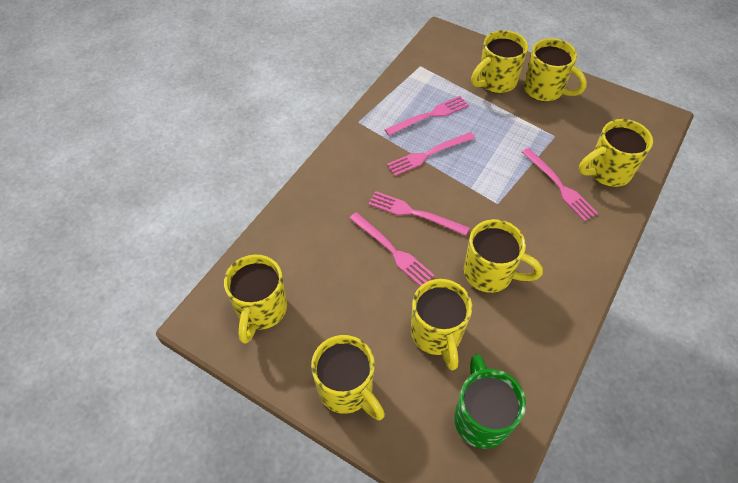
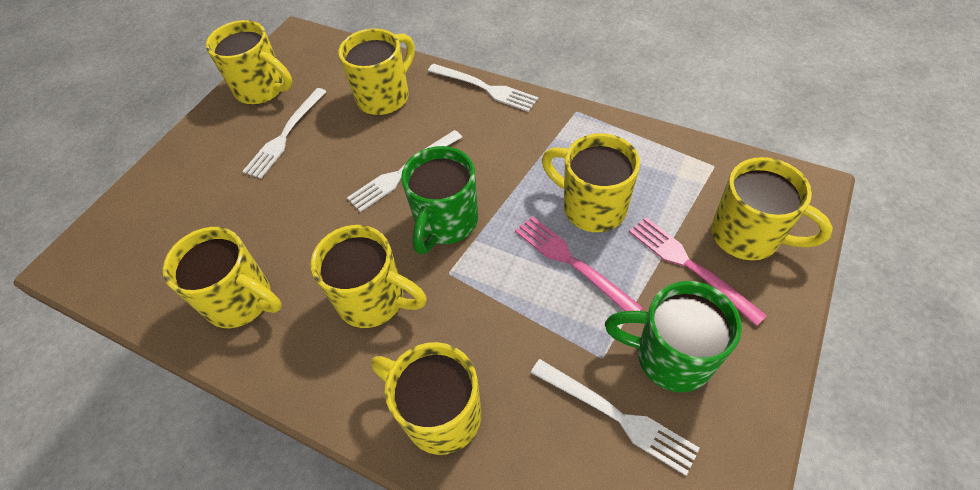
green mug: 1 -> 2
pink fork: 5 -> 2
white fork: 0 -> 4

